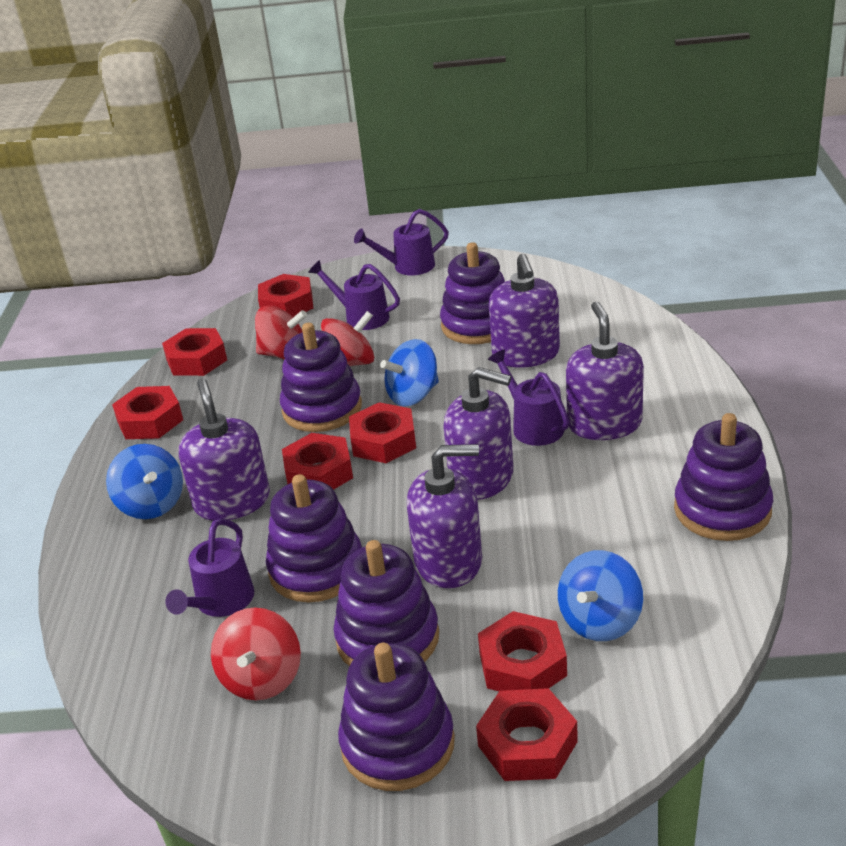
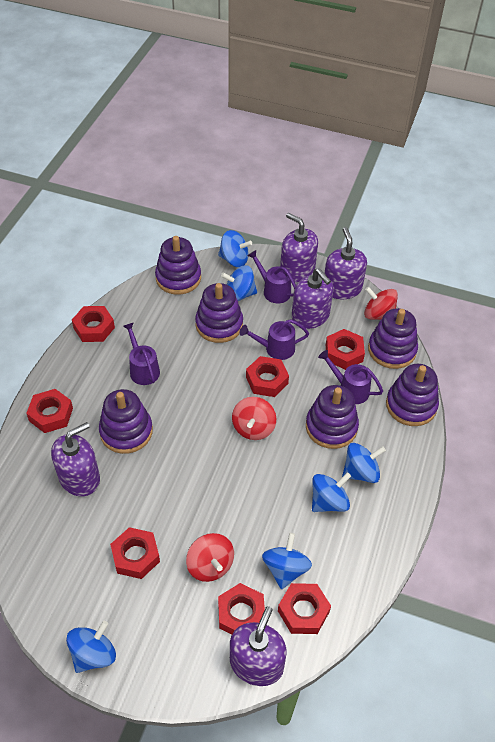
blue spinning top: 3 -> 6

